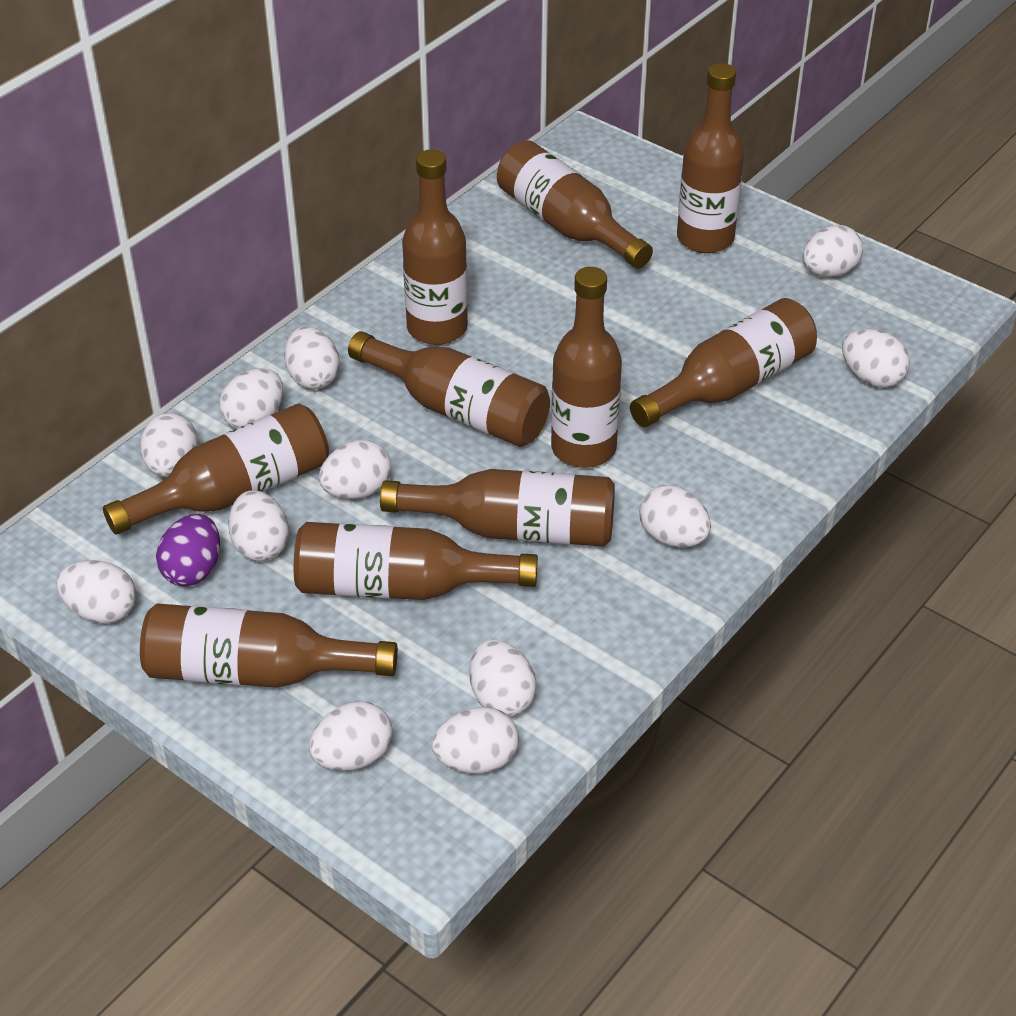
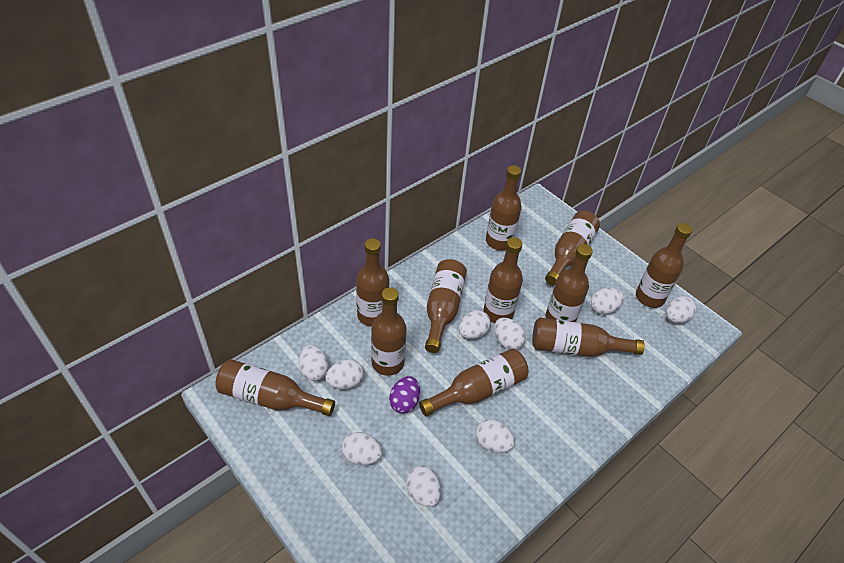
brown bottle: 10 -> 11
white egg: 12 -> 9

